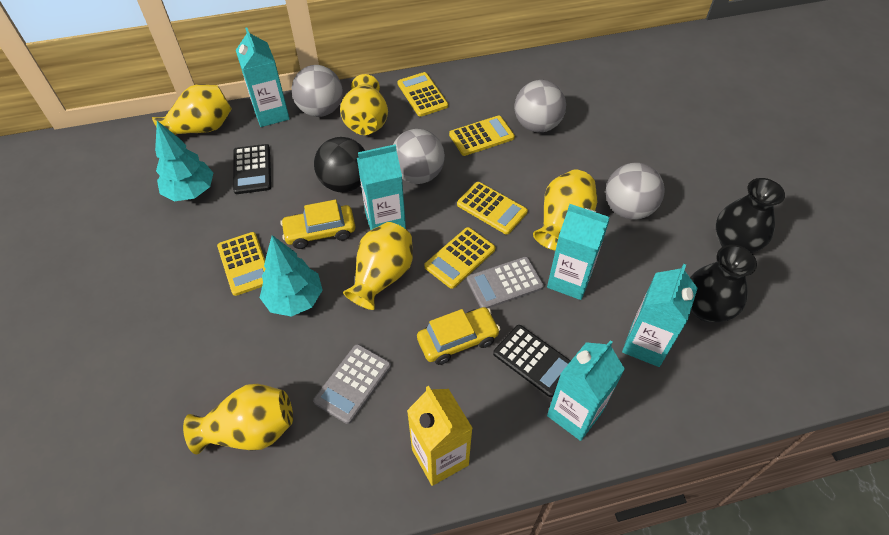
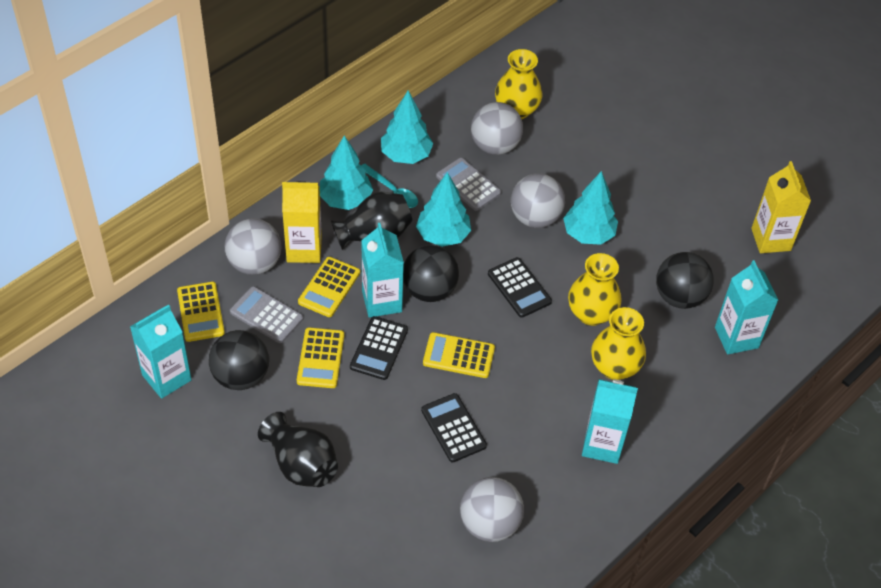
black ball: 1 -> 3
black calculator: 2 -> 3
turquoise carton: 5 -> 4
turquoise spoon: 0 -> 1
turquoise tree: 2 -> 4
yellow calculator: 5 -> 4
yellow car: 2 -> 0
yellow carton: 1 -> 2
yellow vase: 5 -> 3

